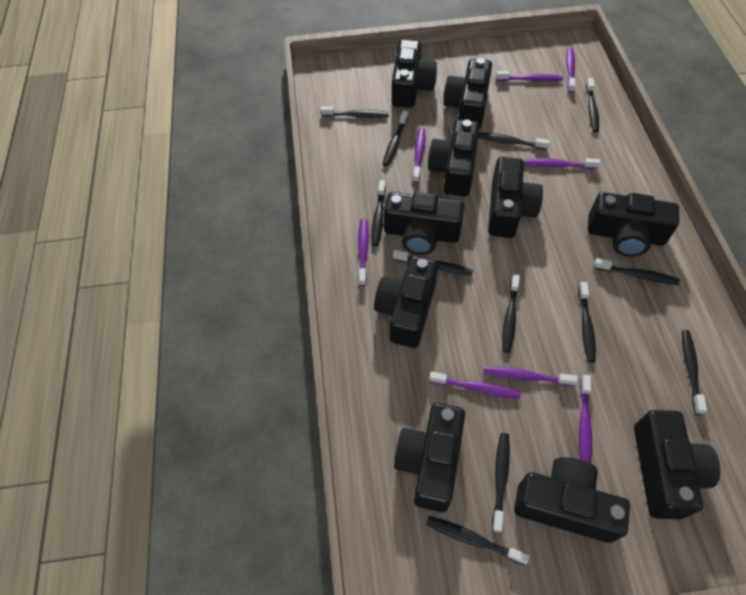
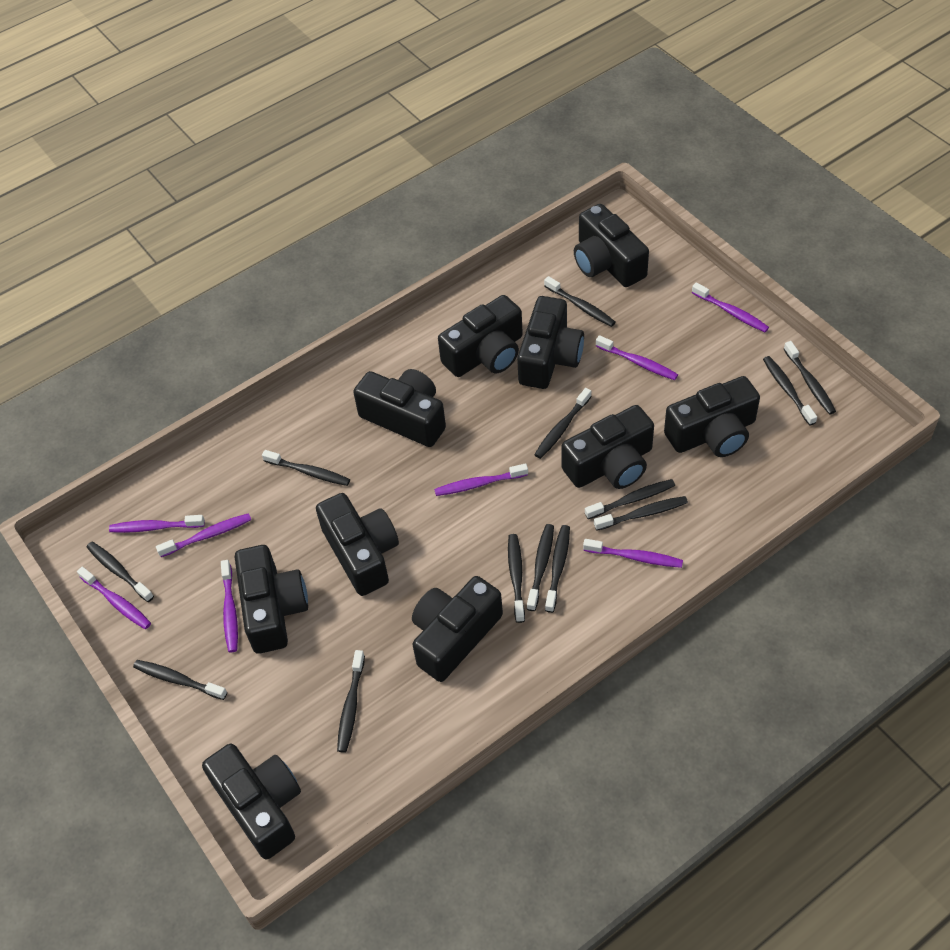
black toothbrush: 12 -> 13

